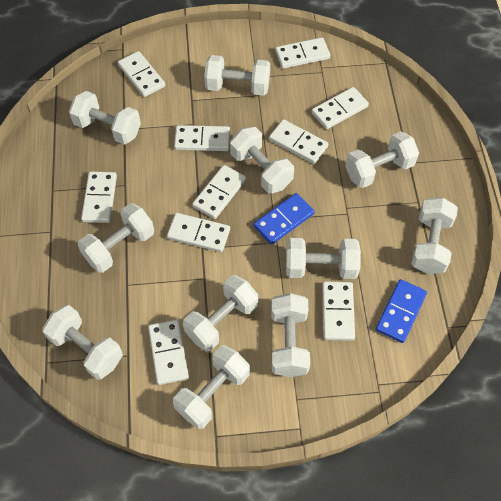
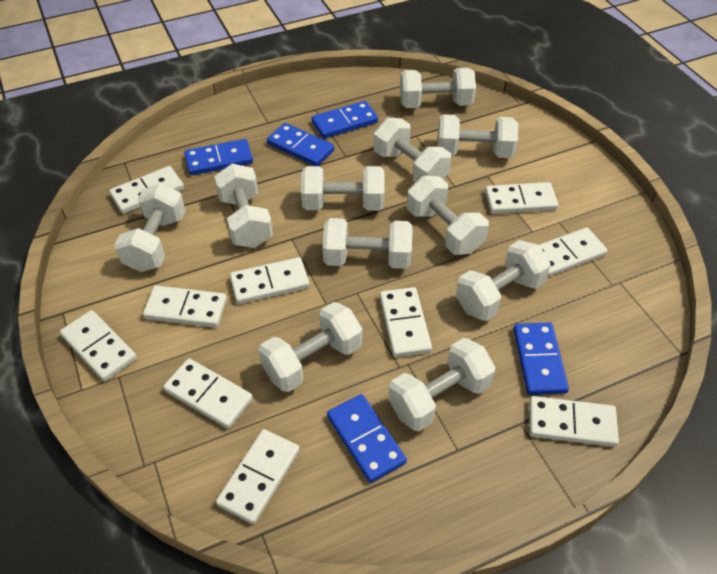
blue domino: 2 -> 5

